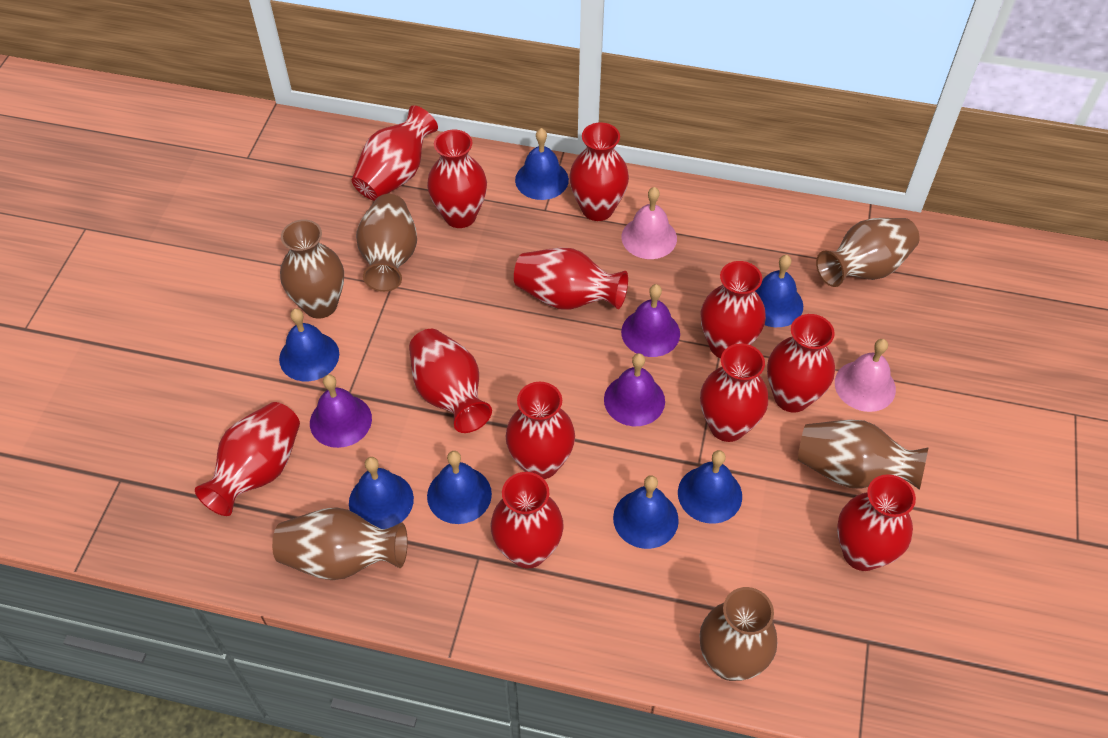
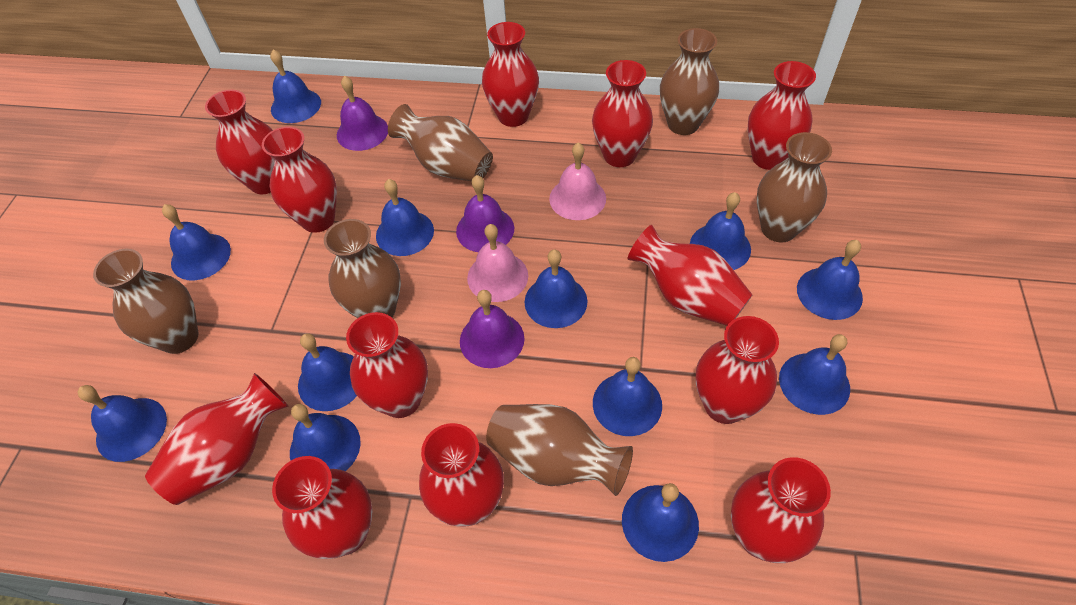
blue bell: 7 -> 12

